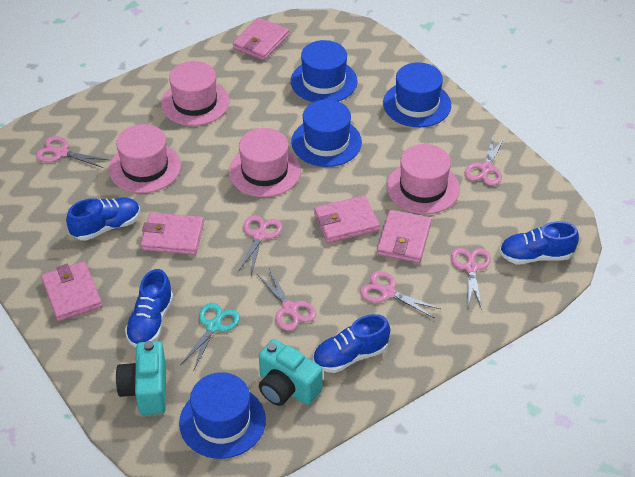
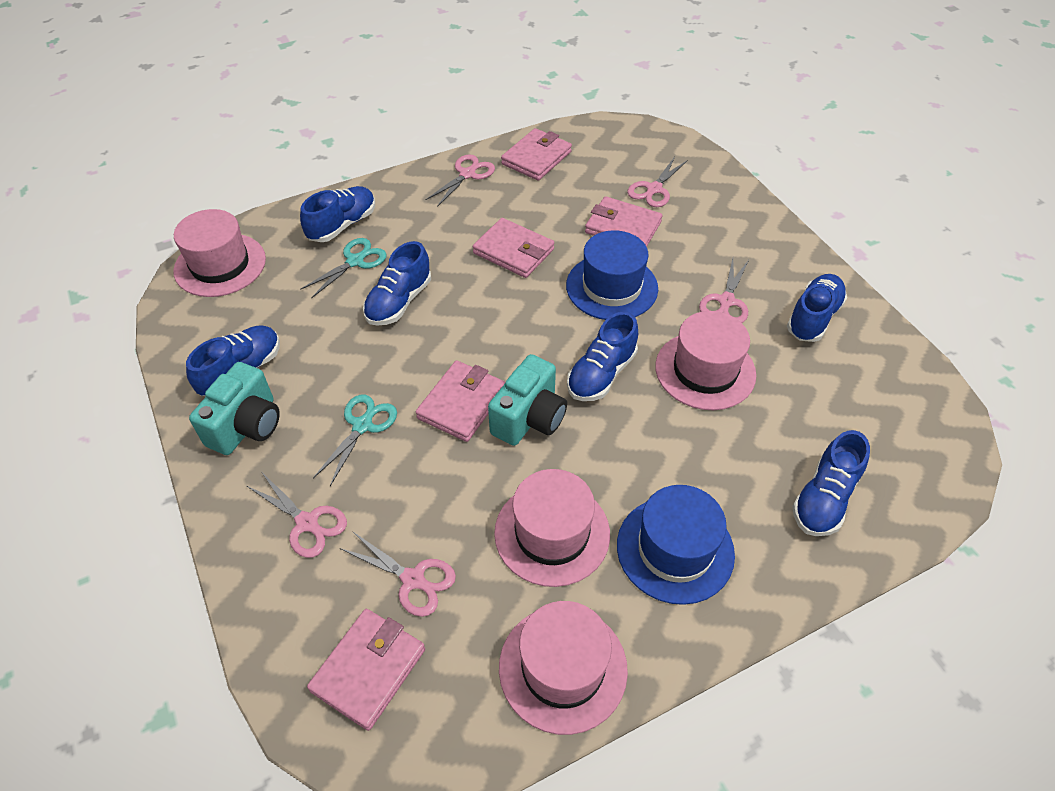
blue hat: 4 -> 2
blue shoe: 4 -> 6
pink scissors: 6 -> 5
turquoise scissors: 1 -> 2

